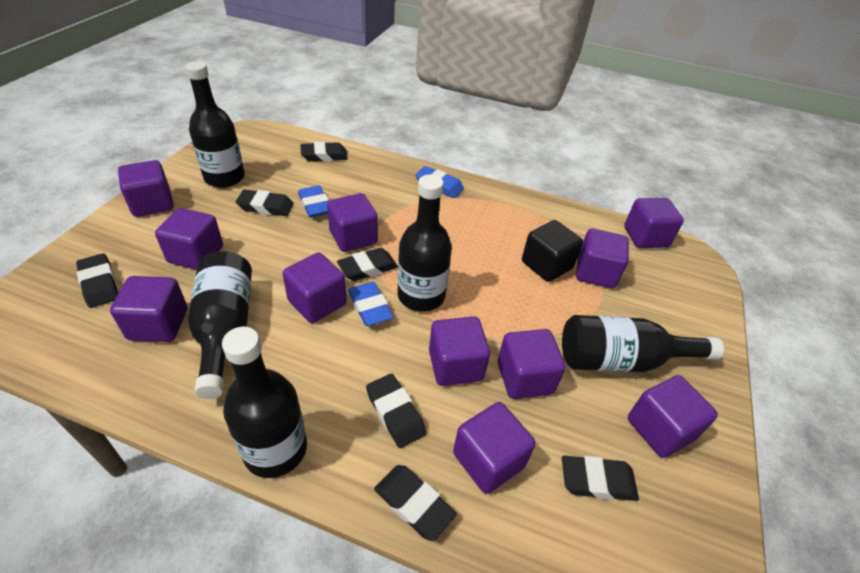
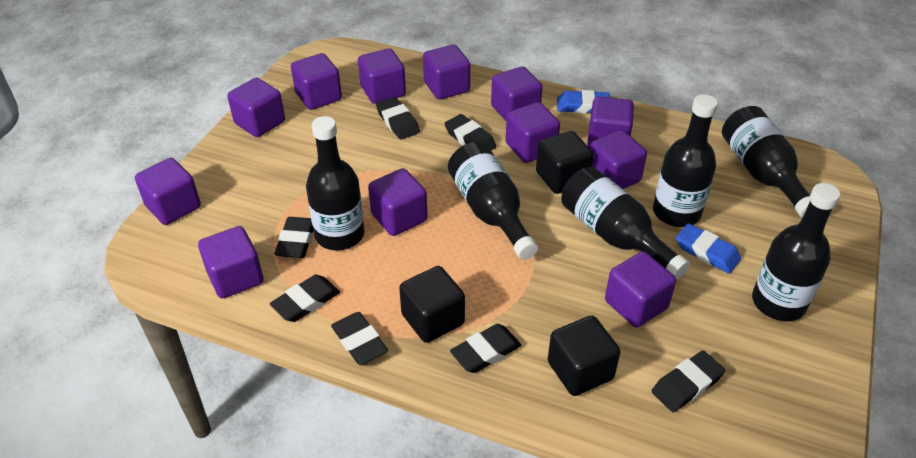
black bottle: 5 -> 6
black cube: 1 -> 3
blue eraser: 3 -> 2
purple cube: 11 -> 12

